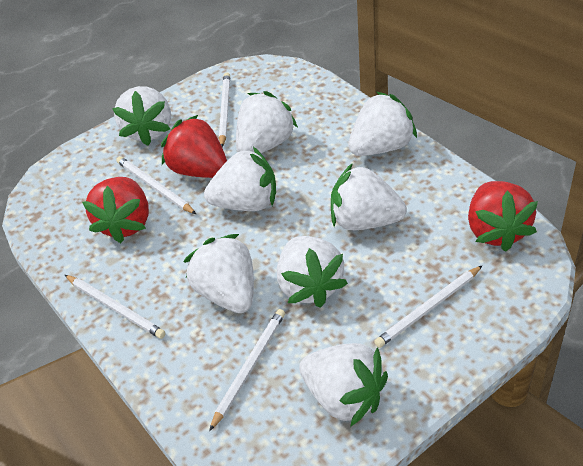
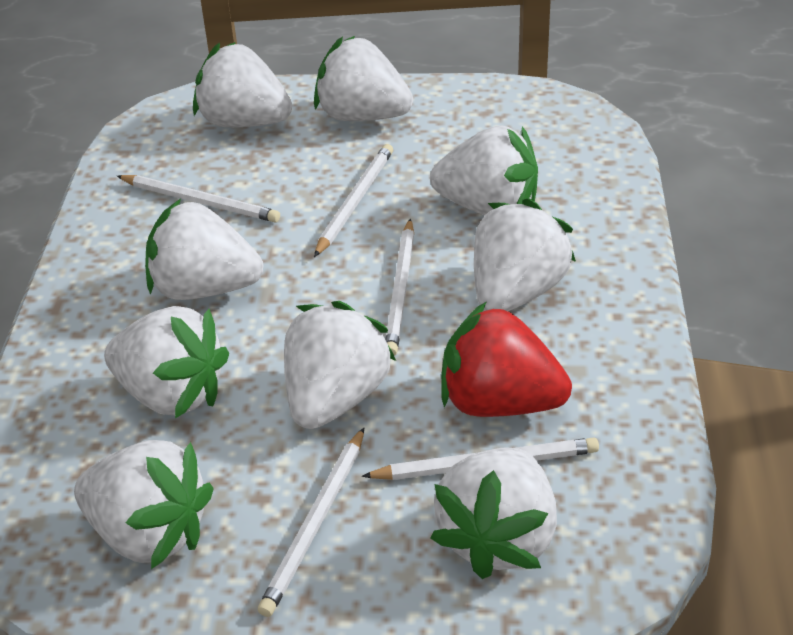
red strawberry: 3 -> 1
white strawberry: 8 -> 9

